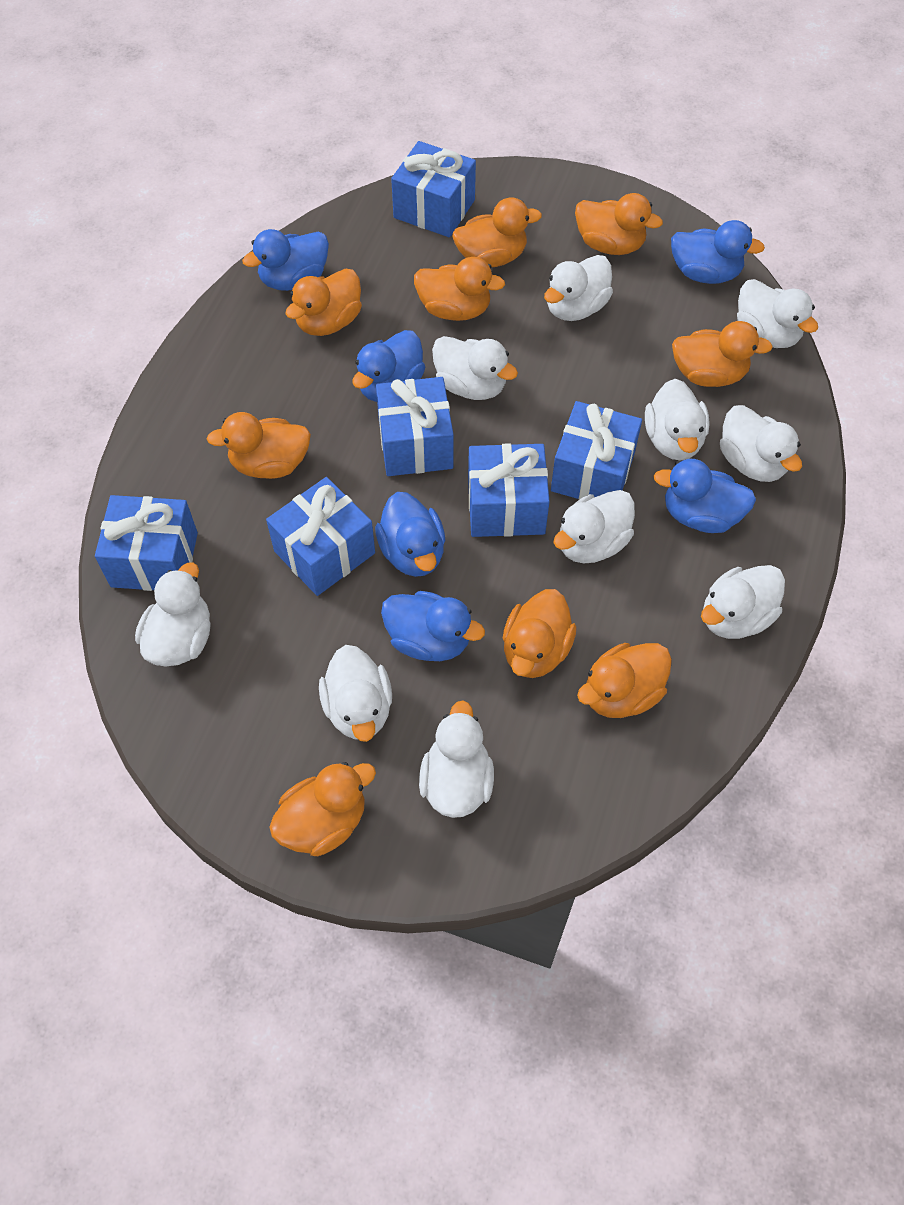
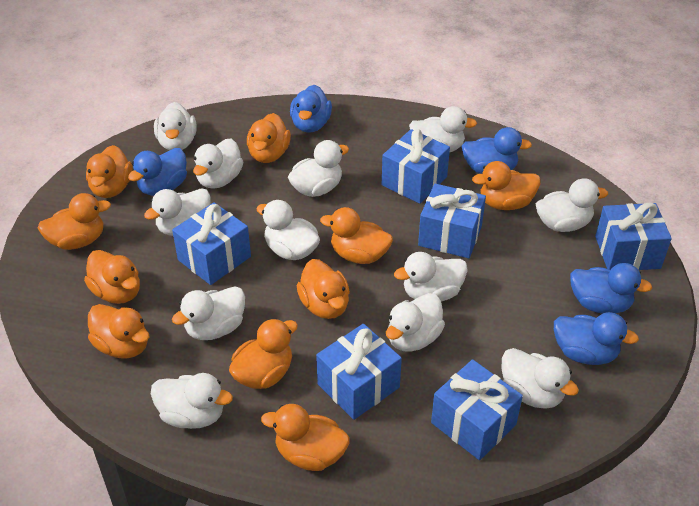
blue duck: 6 -> 5
orange duck: 9 -> 10
white duck: 10 -> 12

